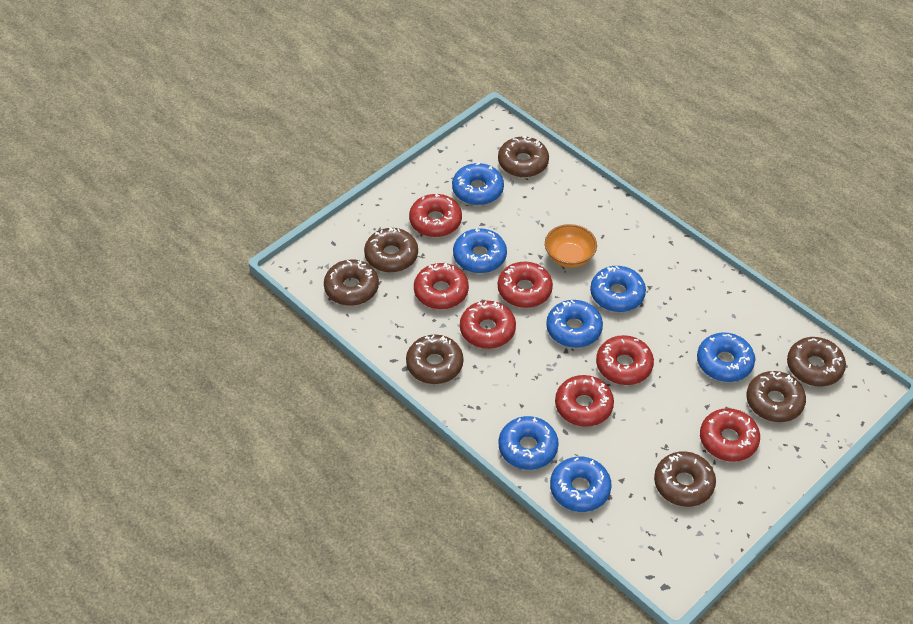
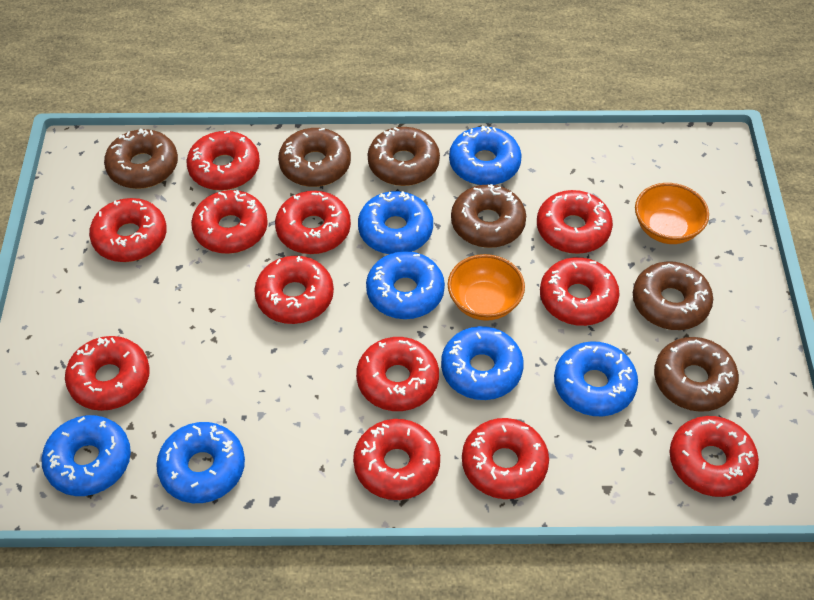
brown donut: 7 -> 6
orange bowl: 1 -> 2
red donut: 7 -> 12

